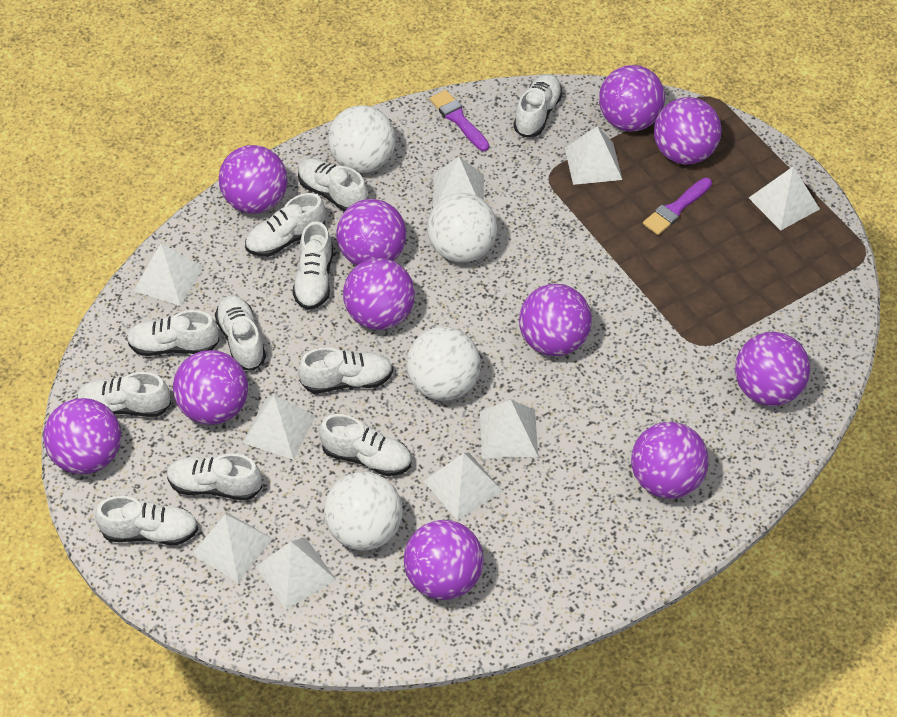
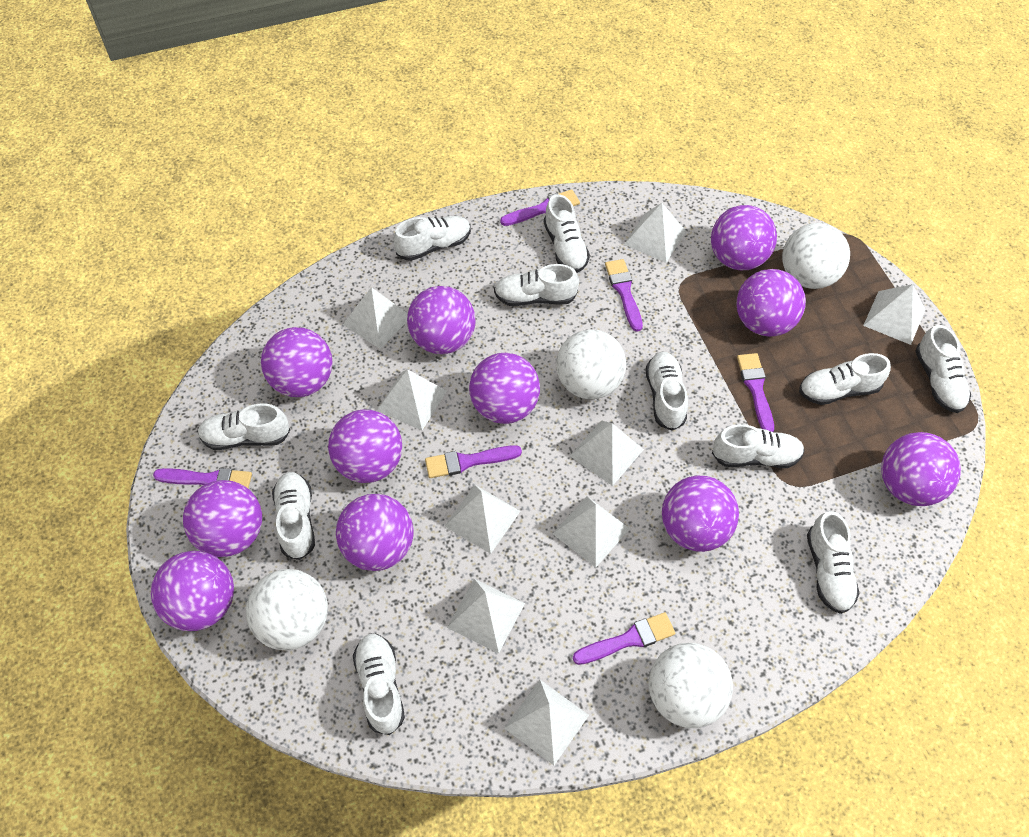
purple brush: 2 -> 6

